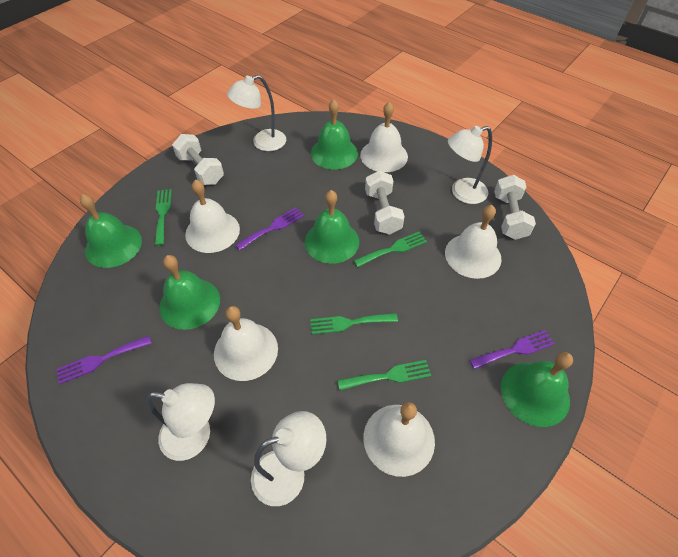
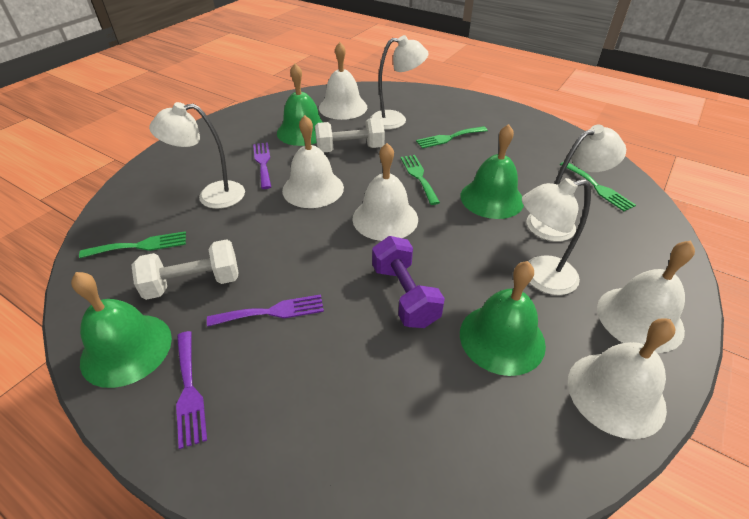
green bell: 5 -> 4
purple dumbbell: 0 -> 1
white dumbbell: 3 -> 2

